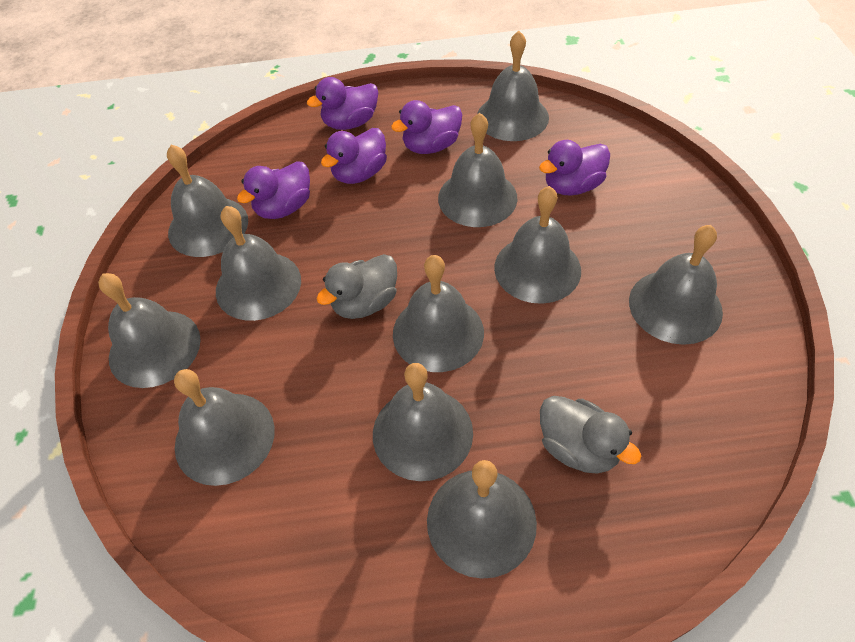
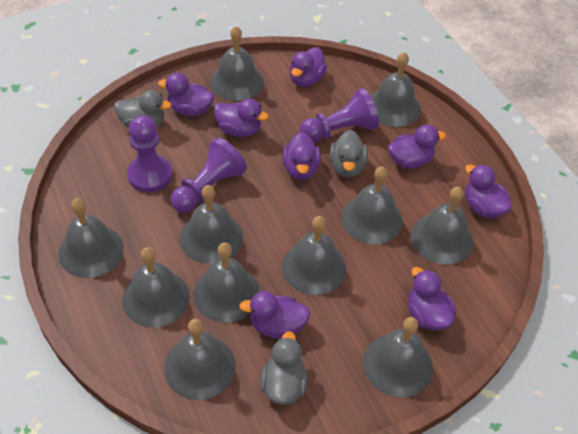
grey duck: 2 -> 3
purple duck: 5 -> 8
purple pawn: 0 -> 3

